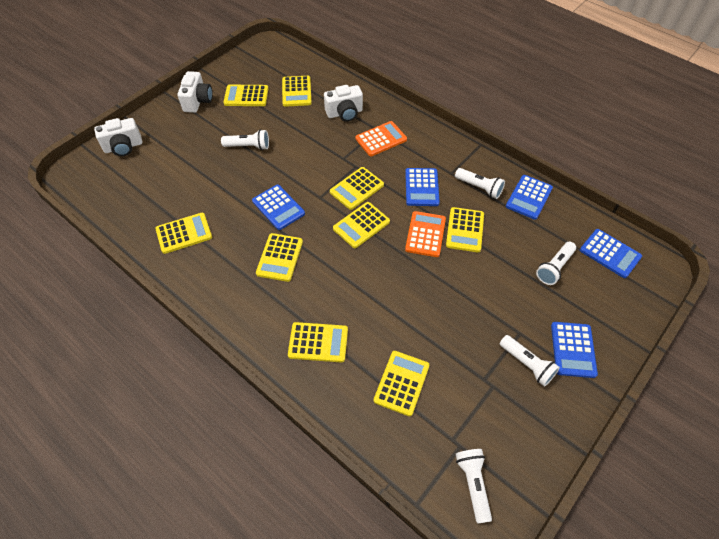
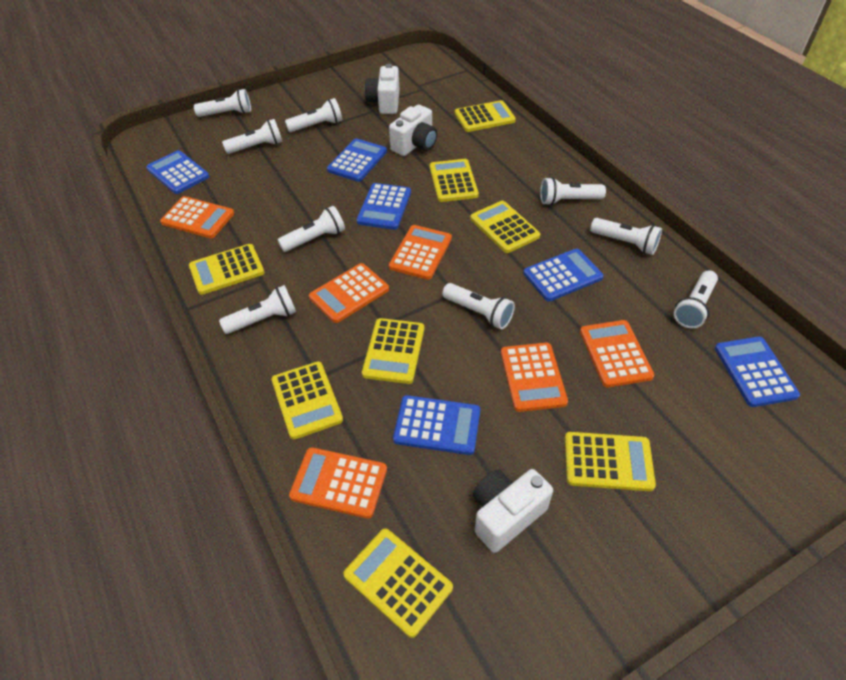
blue calculator: 5 -> 6
orange calculator: 2 -> 6
white flashlight: 5 -> 9
yellow calculator: 9 -> 8

